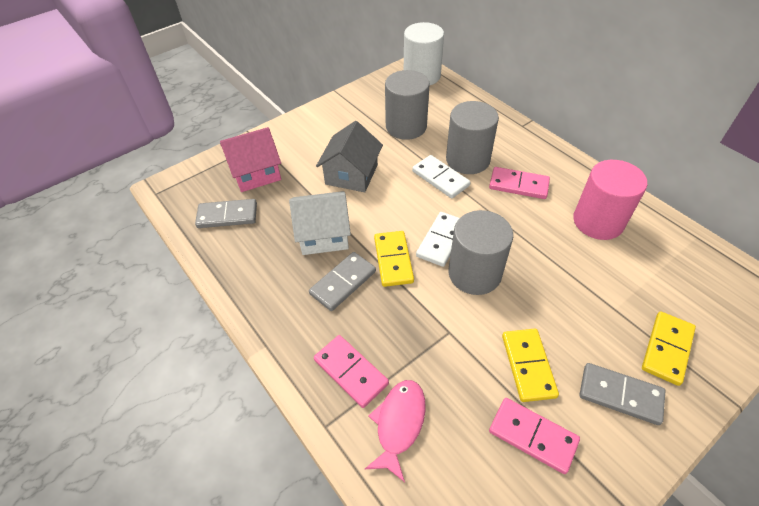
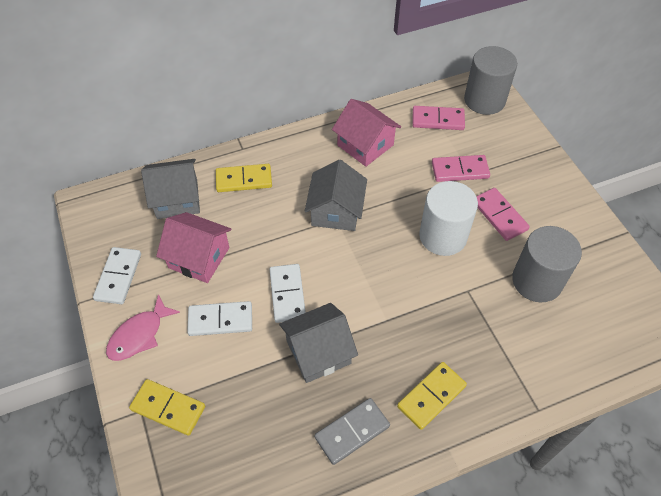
grey cylinder: 3 -> 2
grey domino: 3 -> 1
grey house: 1 -> 3
pink cylinder: 1 -> 0
pink house: 1 -> 2
white domino: 2 -> 3
white house: 1 -> 0

